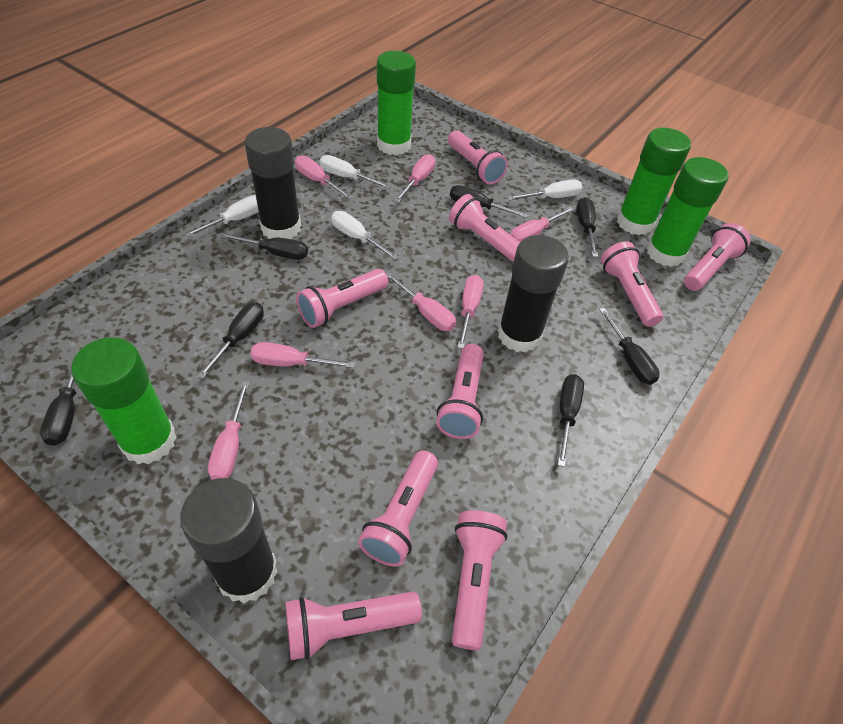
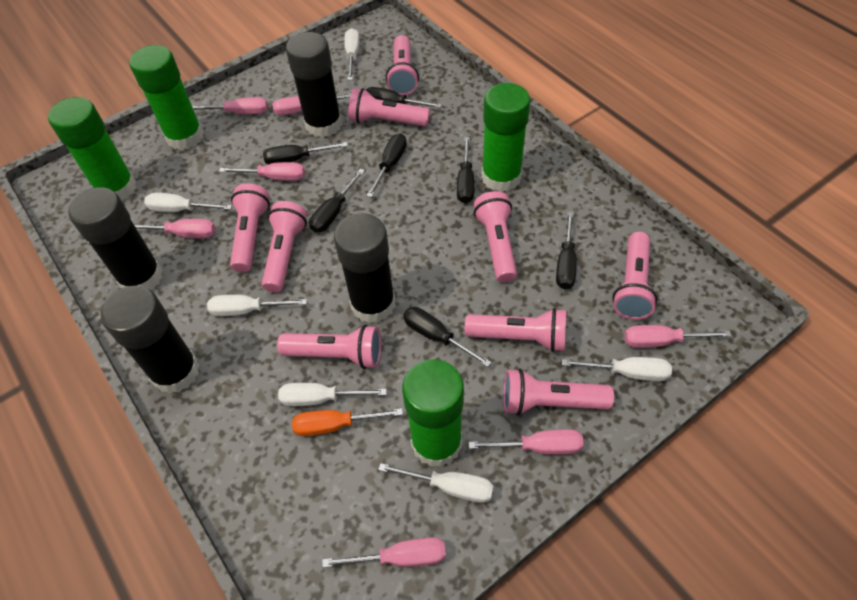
black glue stick: 3 -> 4
orange screwdriver: 0 -> 1
white screwdriver: 4 -> 6

